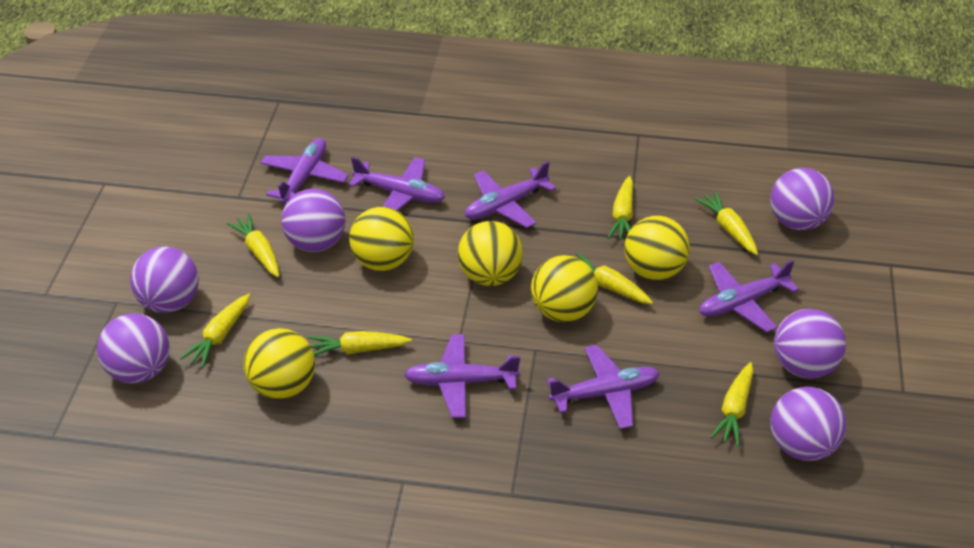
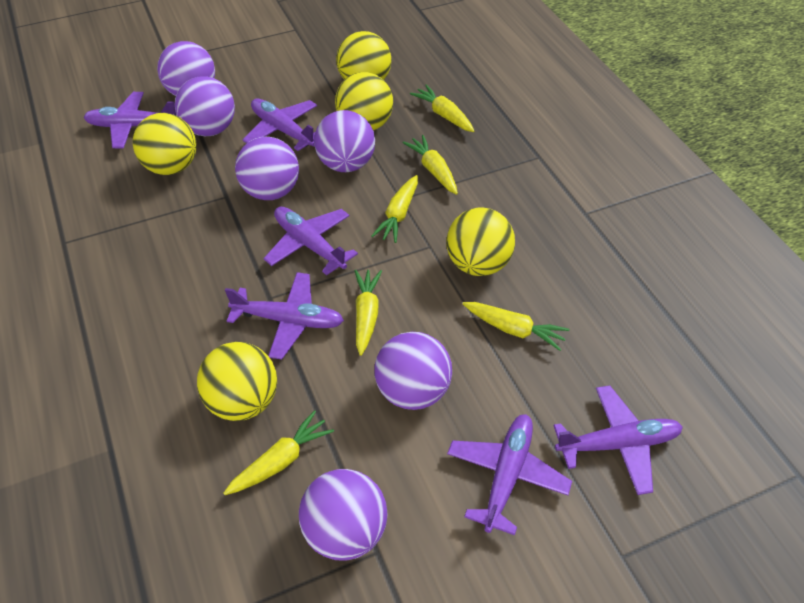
yellow carrot: 7 -> 6

